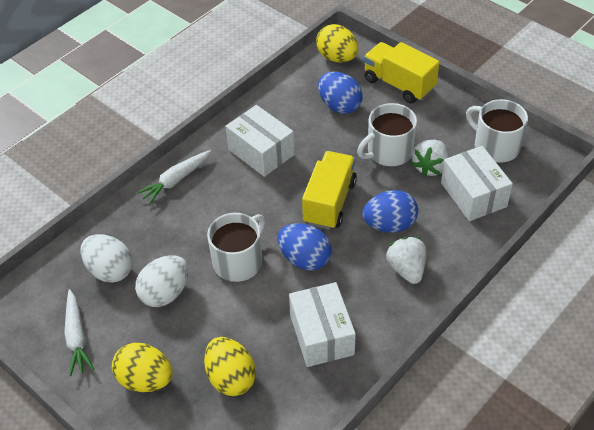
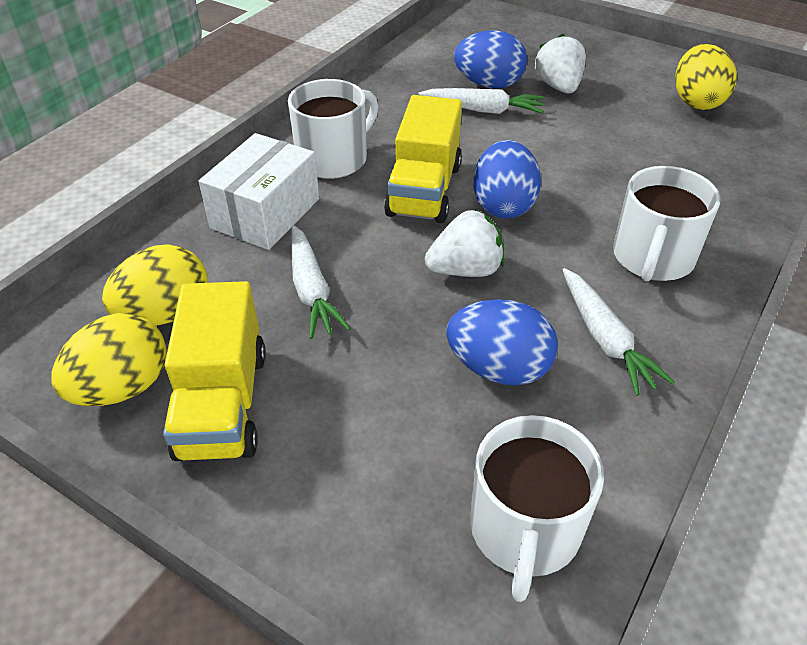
white box: 3 -> 1
white carrot: 2 -> 3
white egg: 2 -> 0

